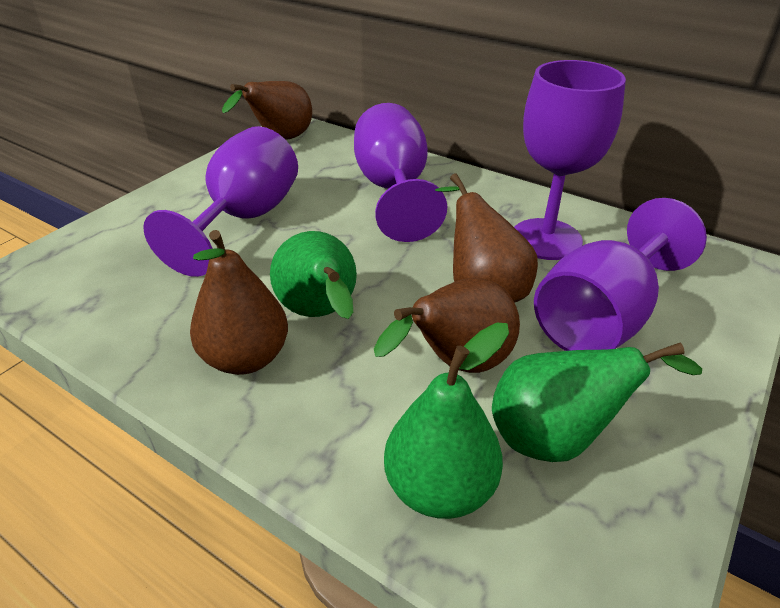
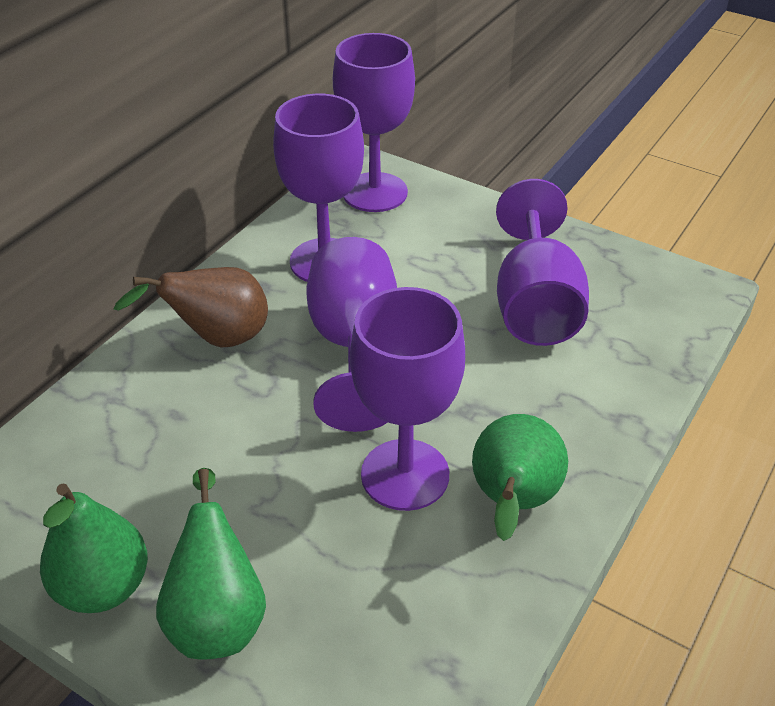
brown pear: 4 -> 1
purple goblet: 4 -> 5

